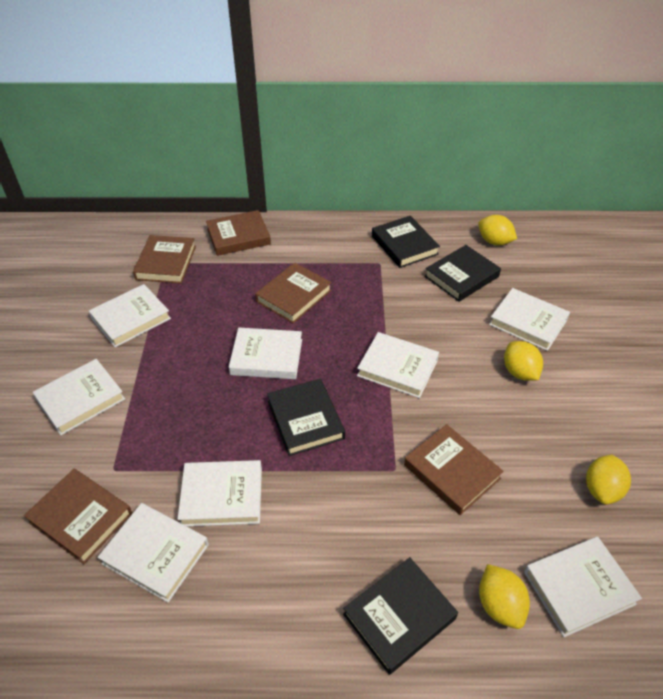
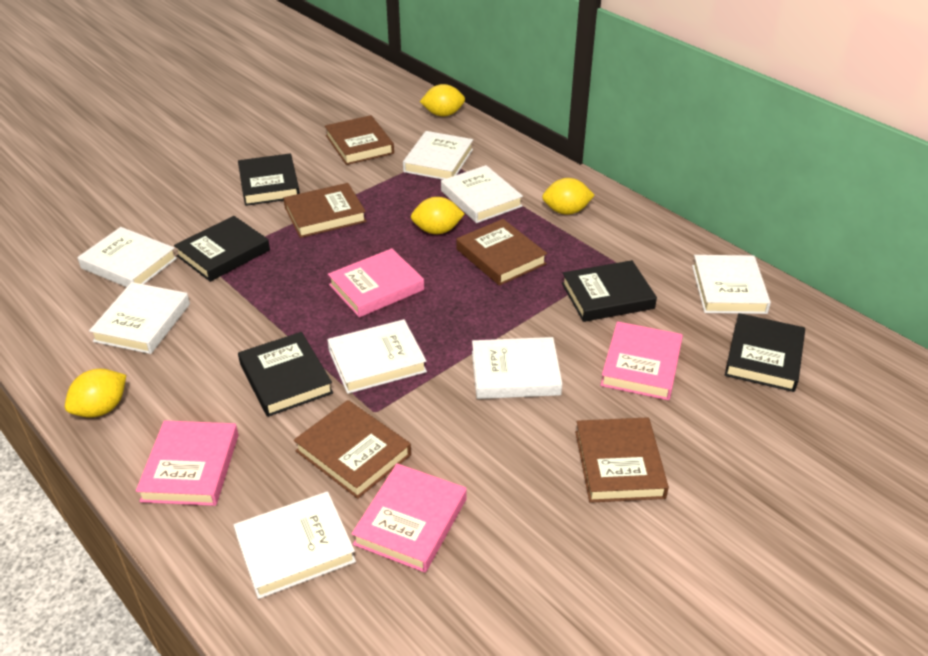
black book: 4 -> 5
pink book: 0 -> 4

